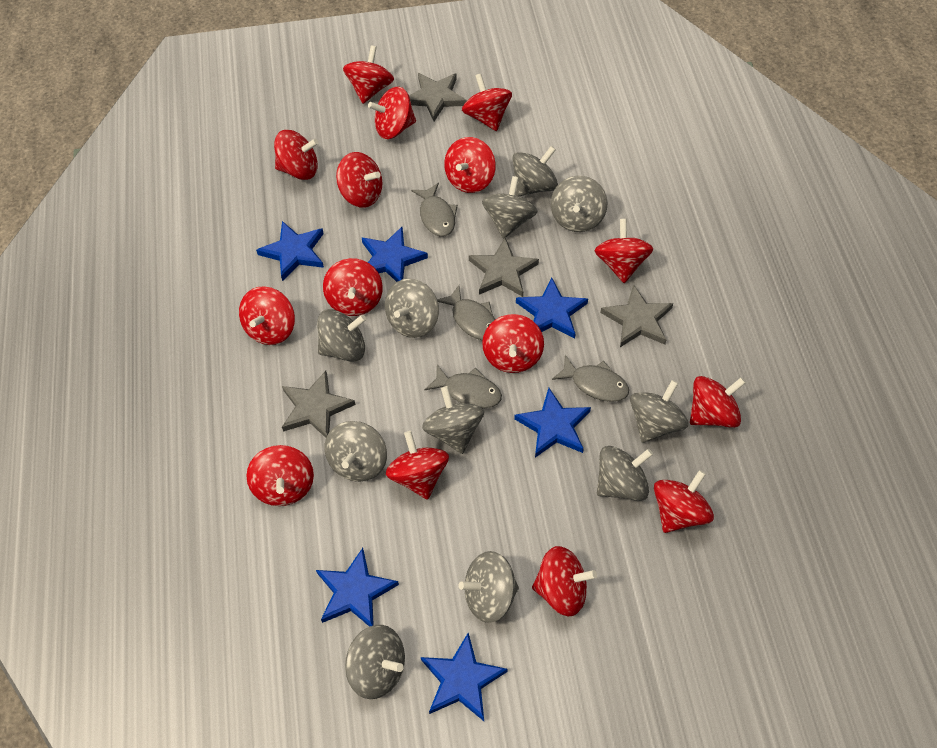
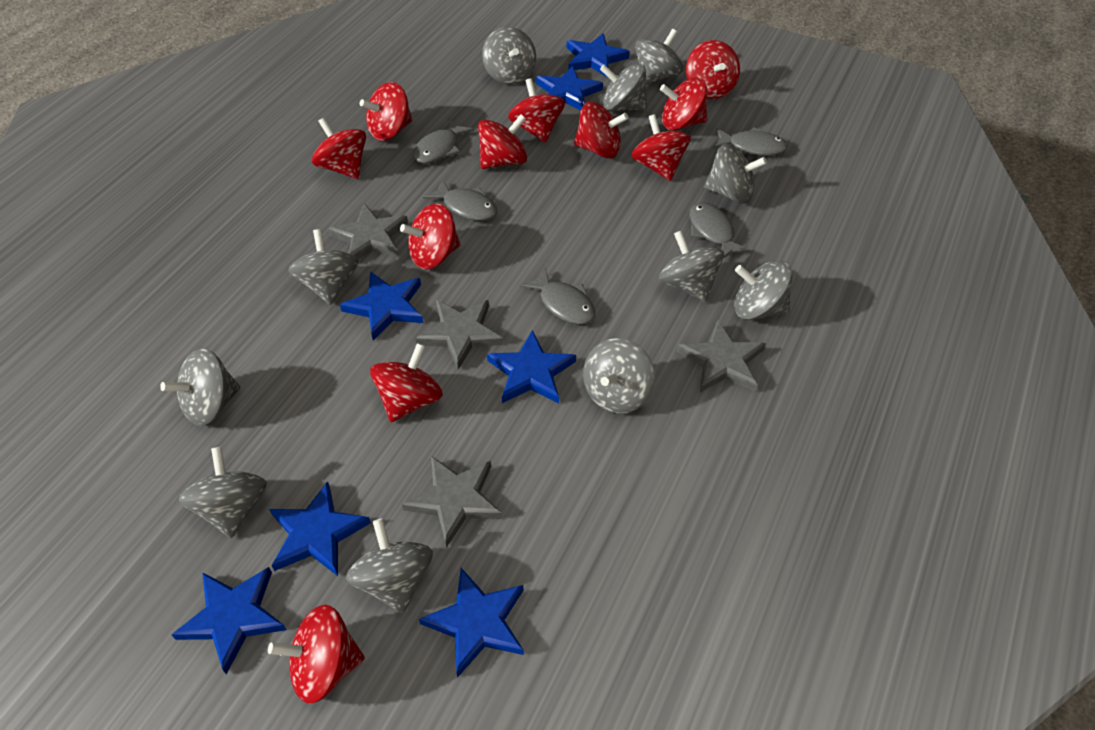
blue star: 6 -> 7
grey fish: 4 -> 5
red spinning top: 15 -> 11

